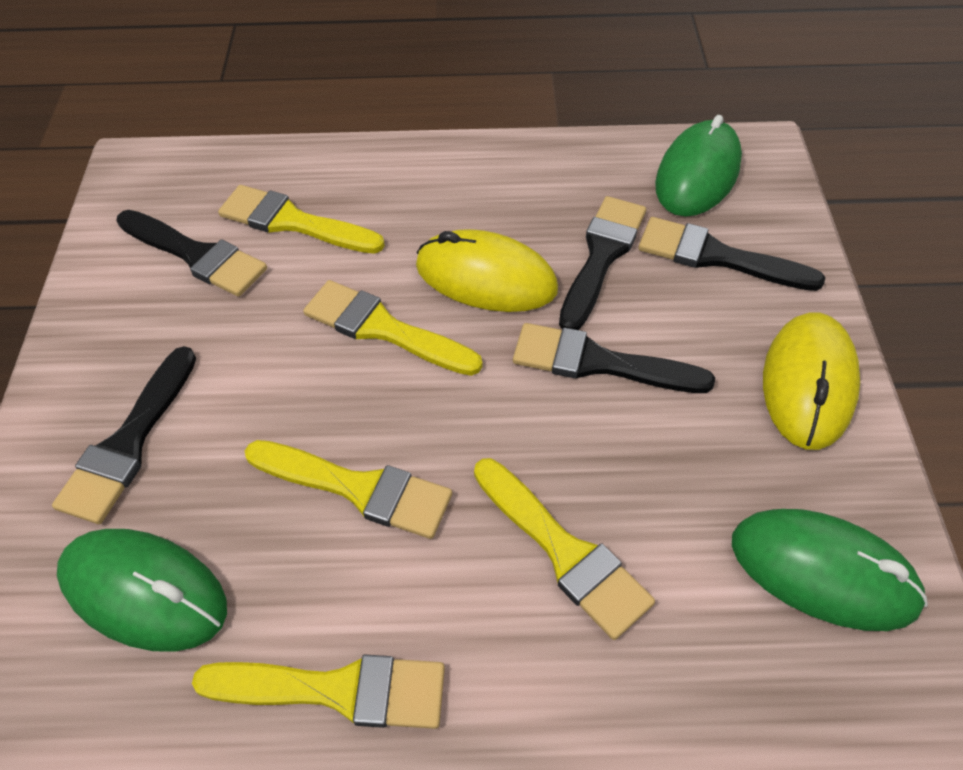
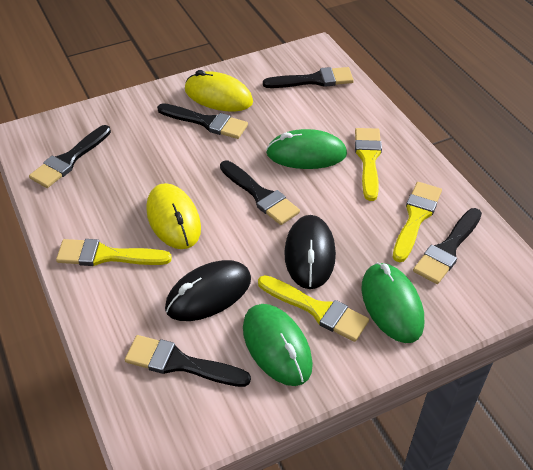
black brush: 5 -> 6
black mouse: 0 -> 2
yellow brush: 5 -> 4

